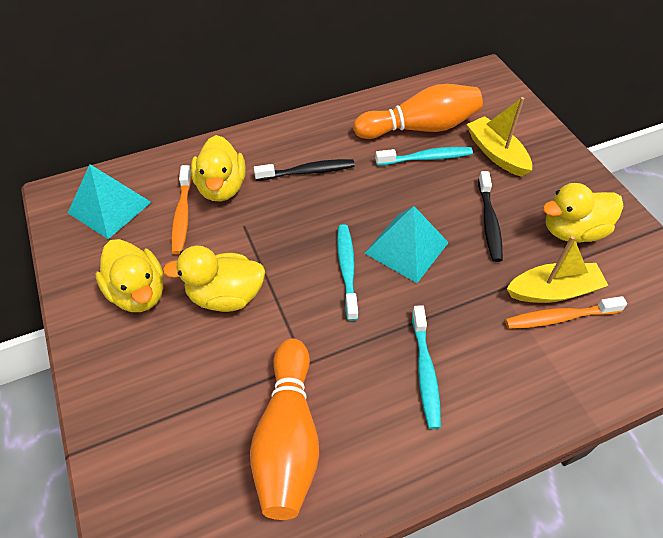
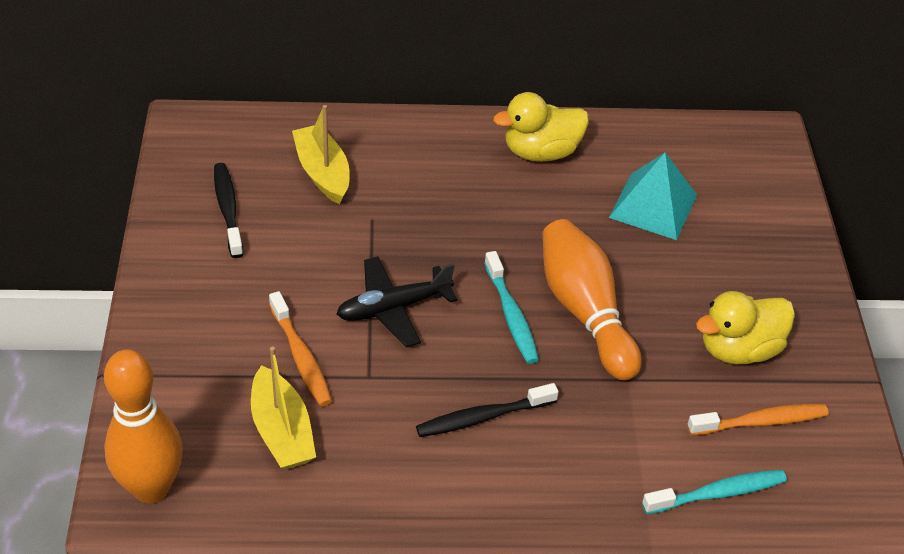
black plane: 0 -> 1
turquoise pyramid: 2 -> 1
turquoise toothbrush: 3 -> 2
yellow duck: 4 -> 2

